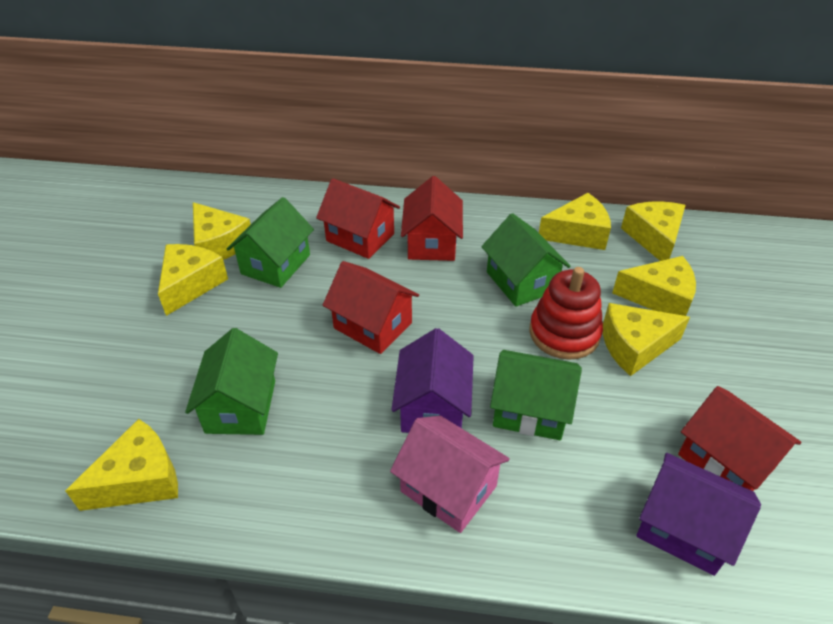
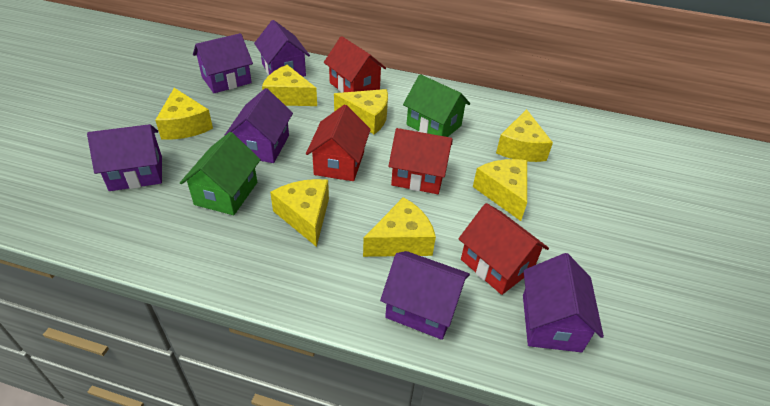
green house: 4 -> 2
pink house: 1 -> 0
purple house: 2 -> 6
red stacking toy: 1 -> 0

